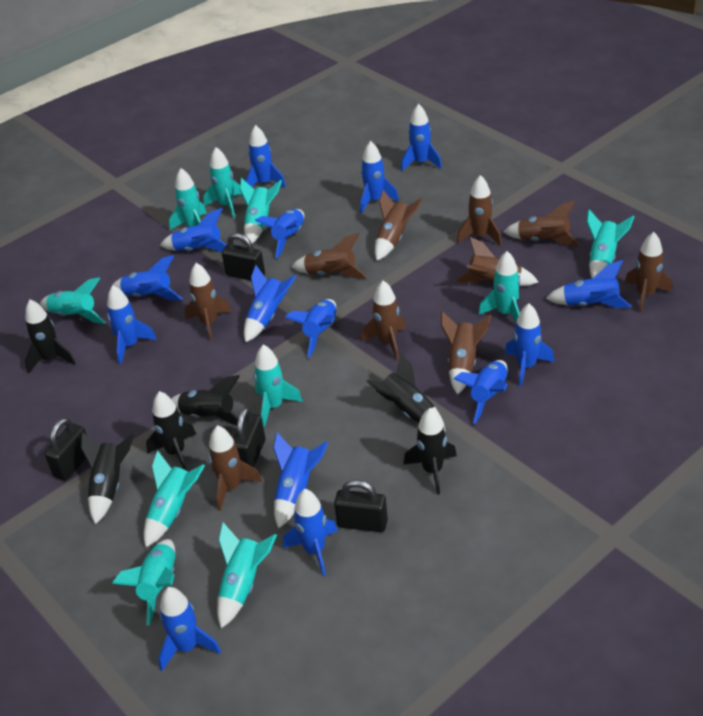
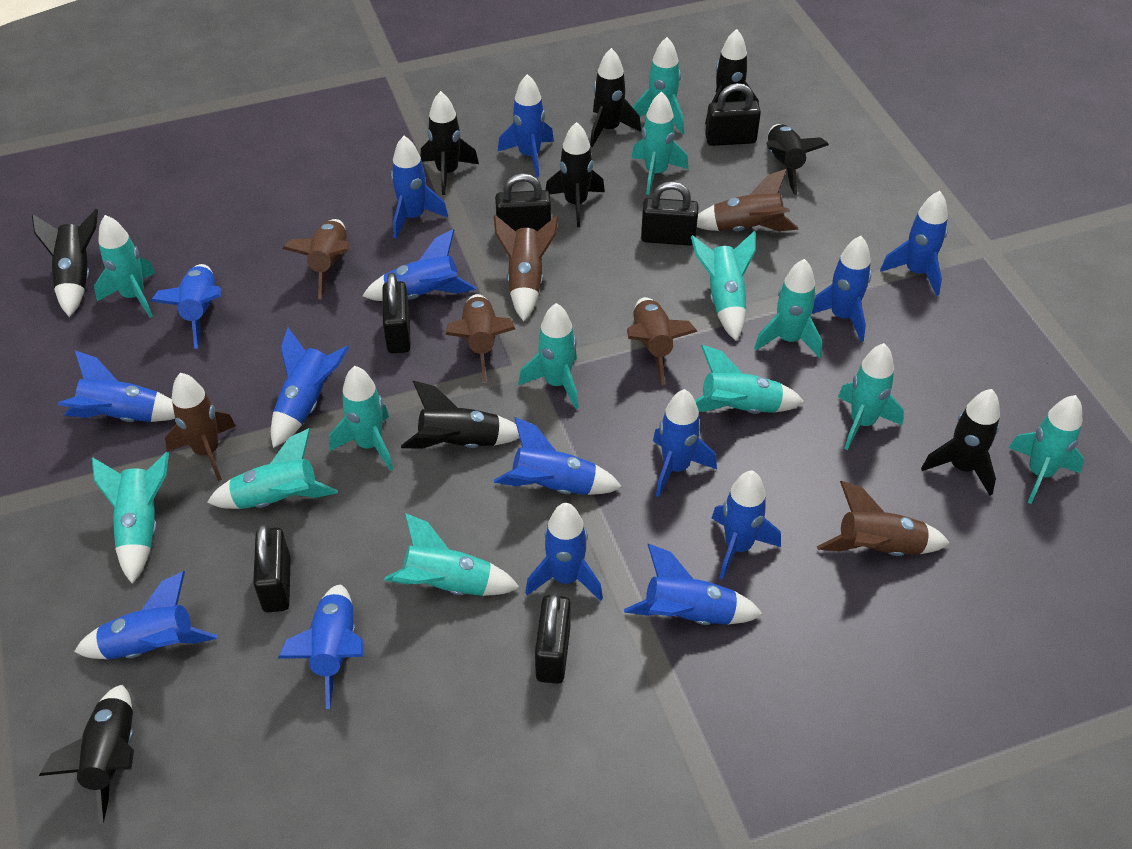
black padlock: 4 -> 6
black rocket: 6 -> 9
brown rocket: 10 -> 7
turquoise rocket: 10 -> 13

